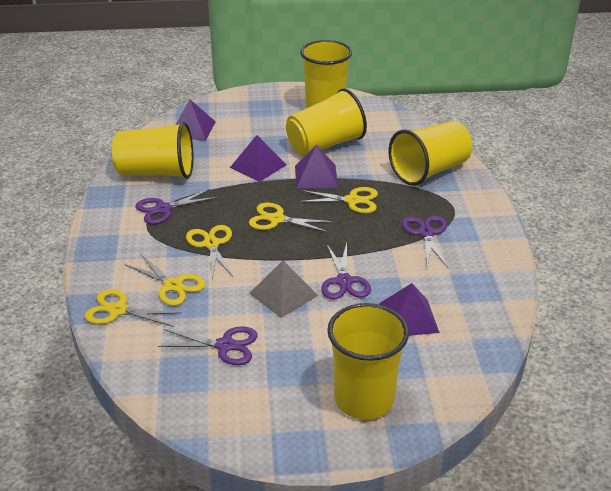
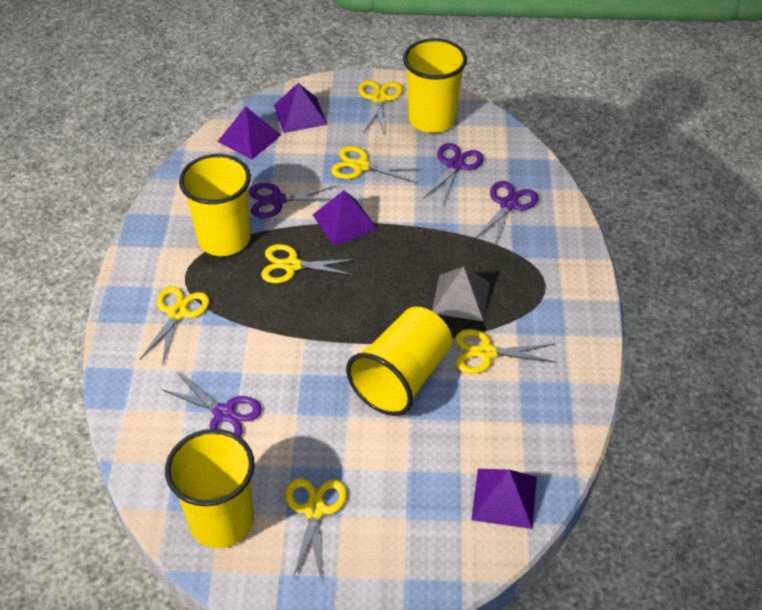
yellow cup: 5 -> 4
yellow scissors: 5 -> 6

